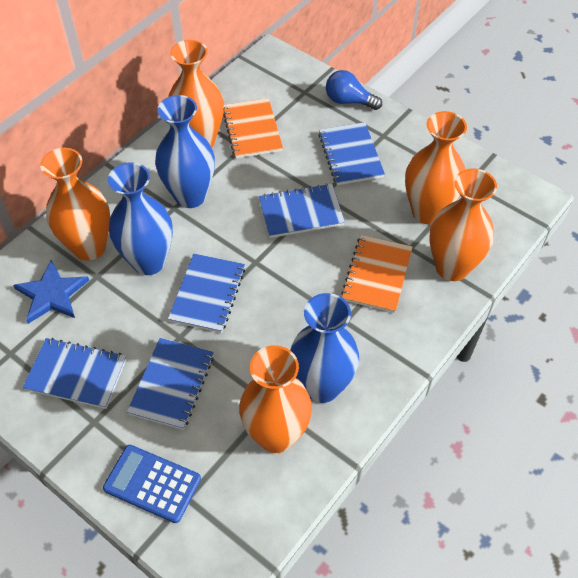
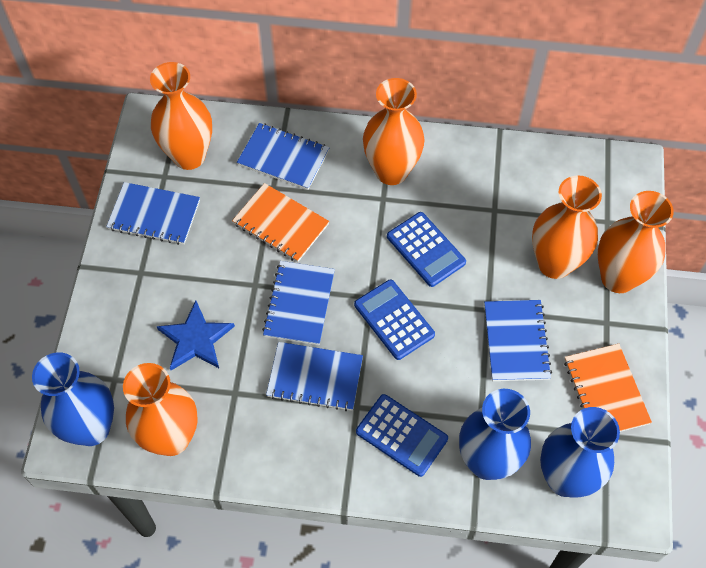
blue calculator: 1 -> 3
blue light bulb: 1 -> 0

